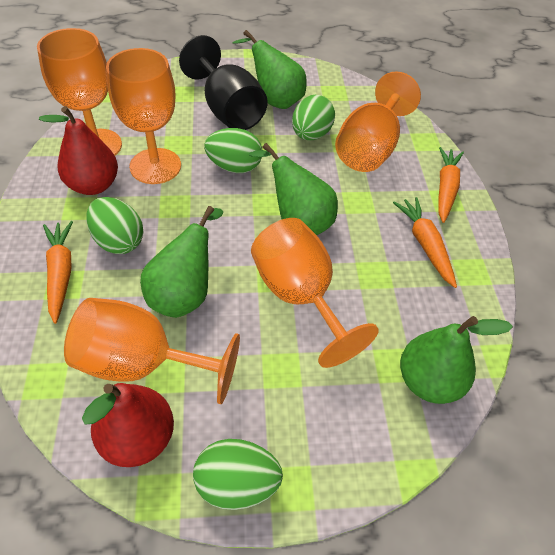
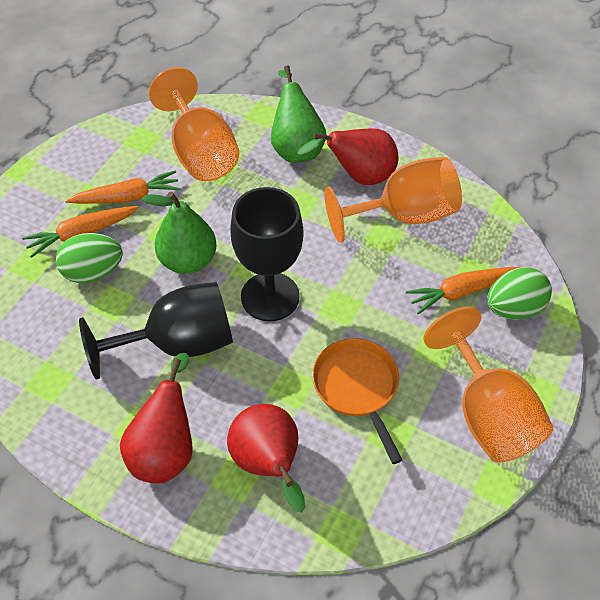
black goblet: 1 -> 2
green egg: 4 -> 2
green pear: 4 -> 2
orange goblet: 5 -> 3
orange pan: 0 -> 1
red pear: 2 -> 3

